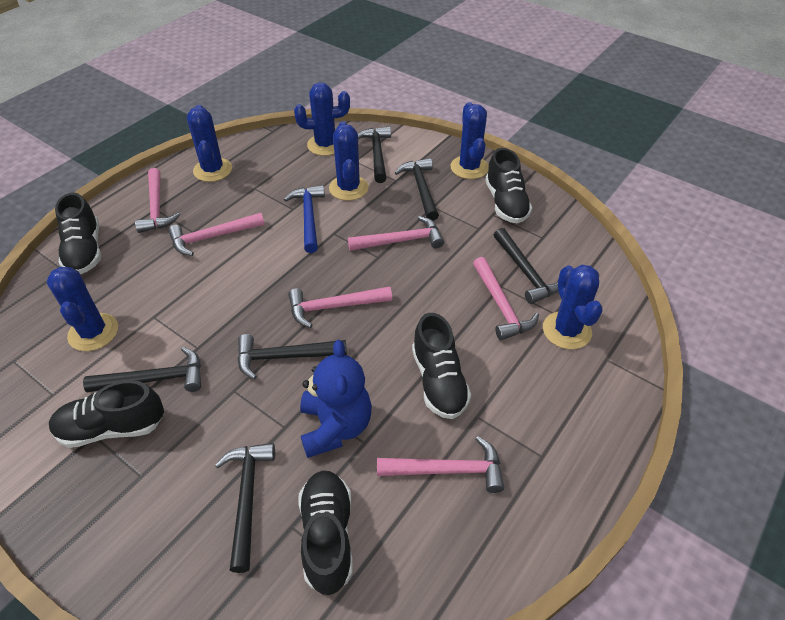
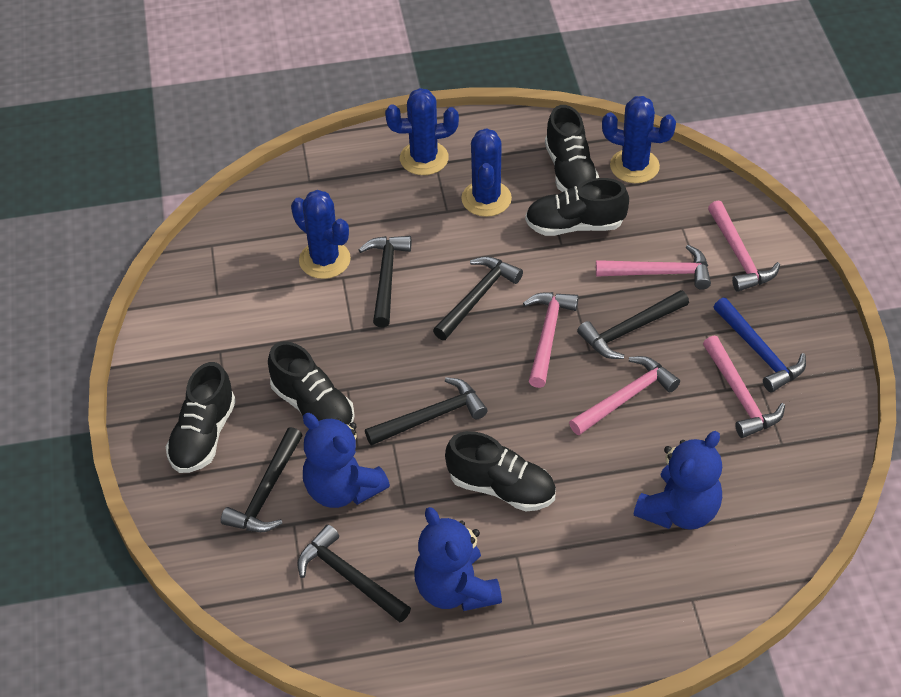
blue cactus: 6 -> 4
blue teddy bear: 1 -> 3
pink hammer: 6 -> 5

